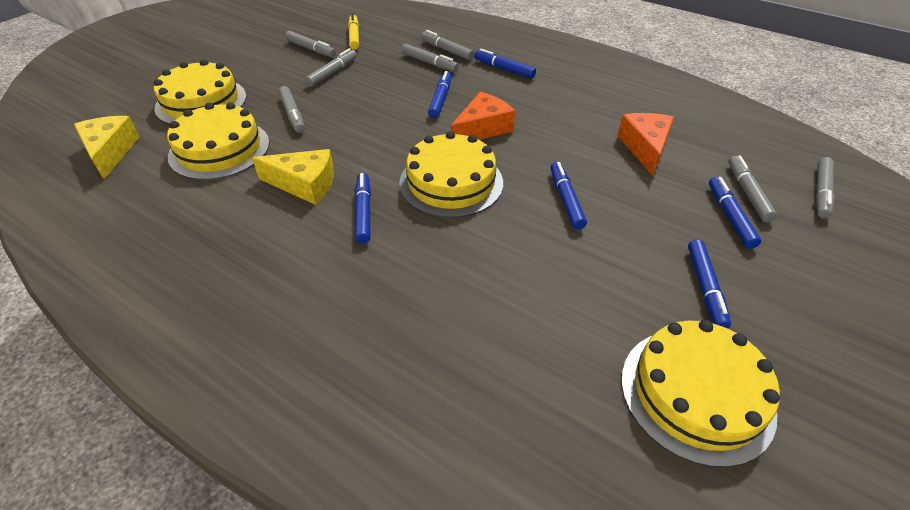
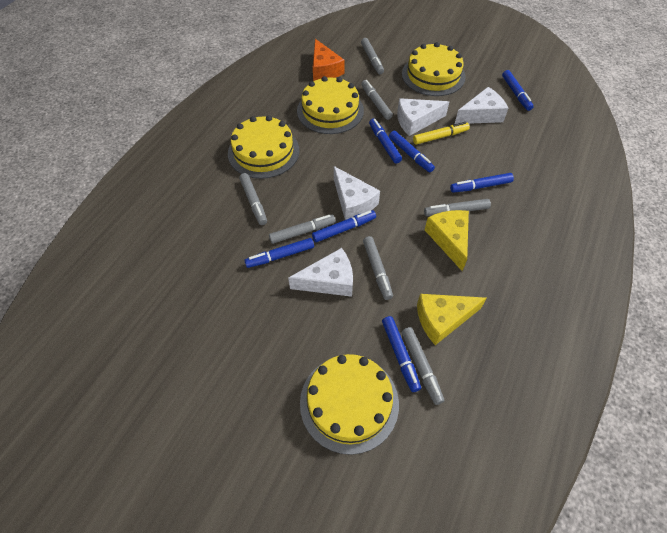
blue marker: 6 -> 7
orange cheese: 2 -> 1
white cheese: 0 -> 4

